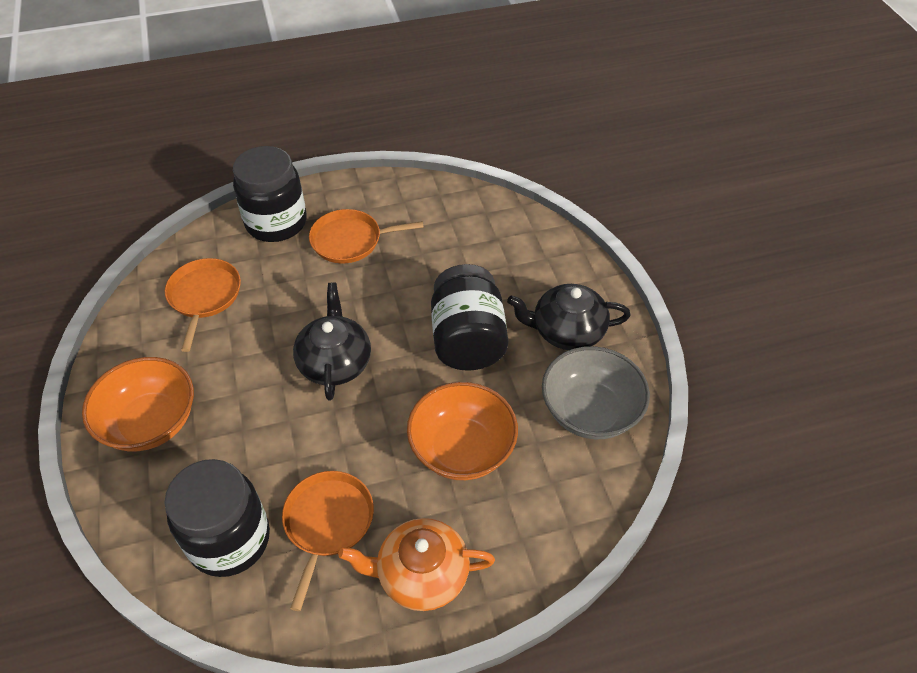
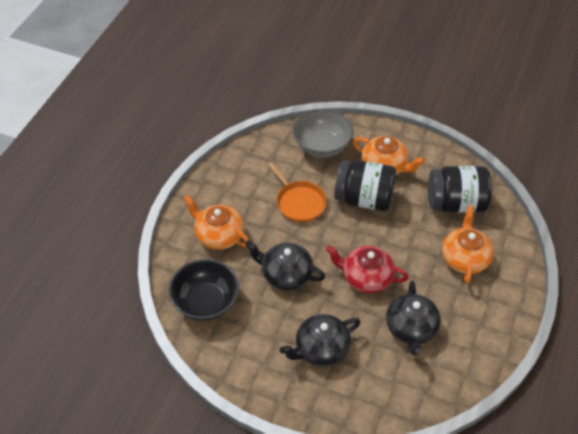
black bowl: 0 -> 1
black jar: 3 -> 2
black teapot: 2 -> 3
orange bowl: 2 -> 0
orange pan: 3 -> 1
orange teapot: 1 -> 3
red teapot: 0 -> 1

